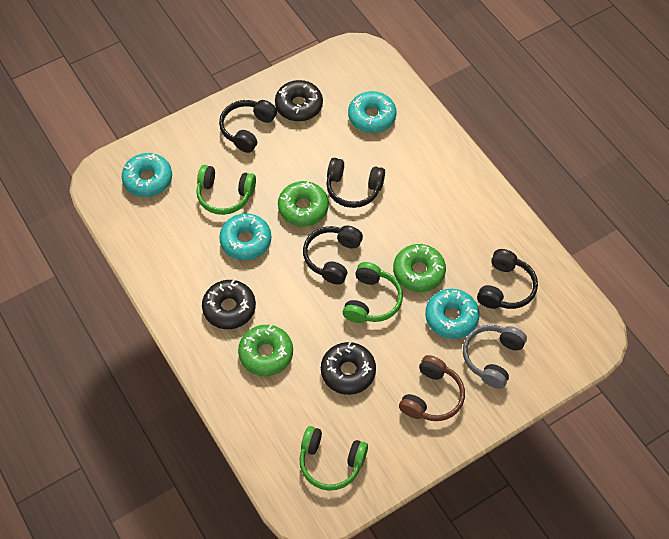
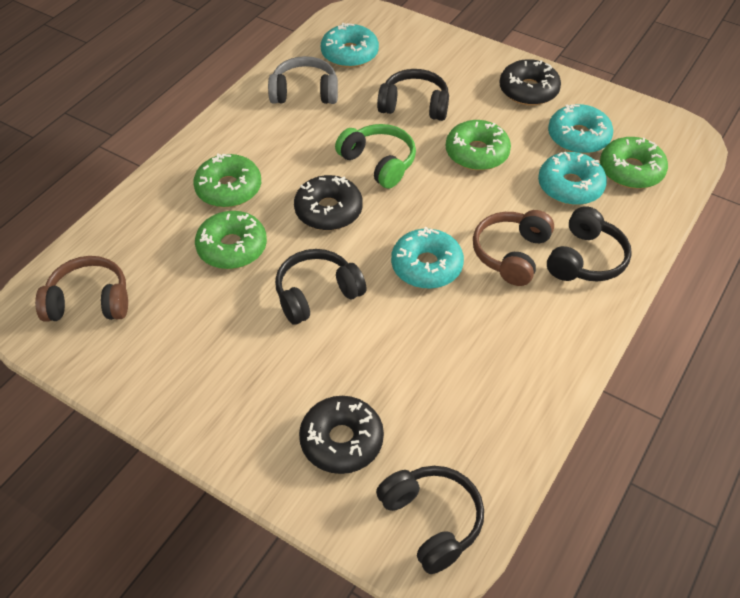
brown headphones: 1 -> 2
green donut: 3 -> 4
green headphones: 3 -> 1

